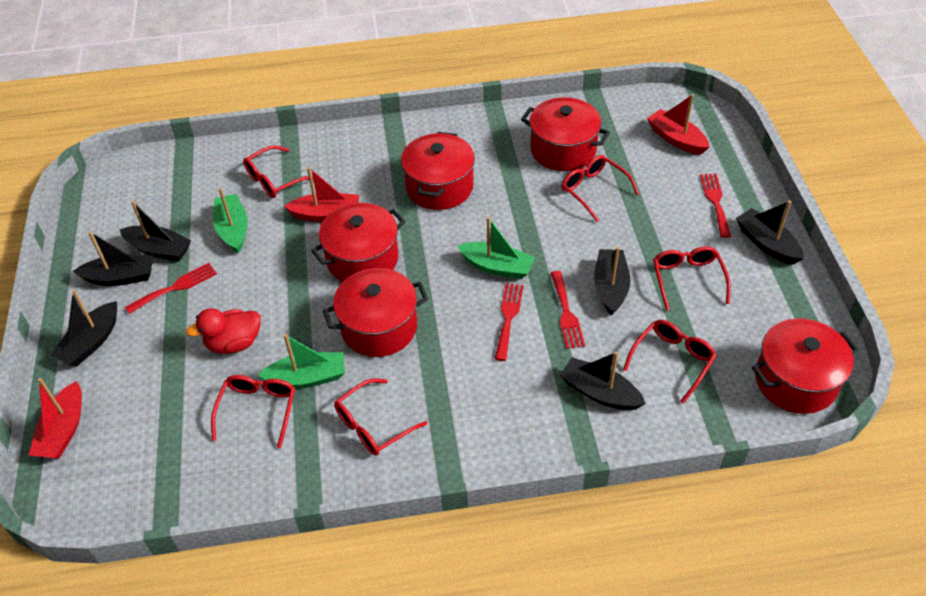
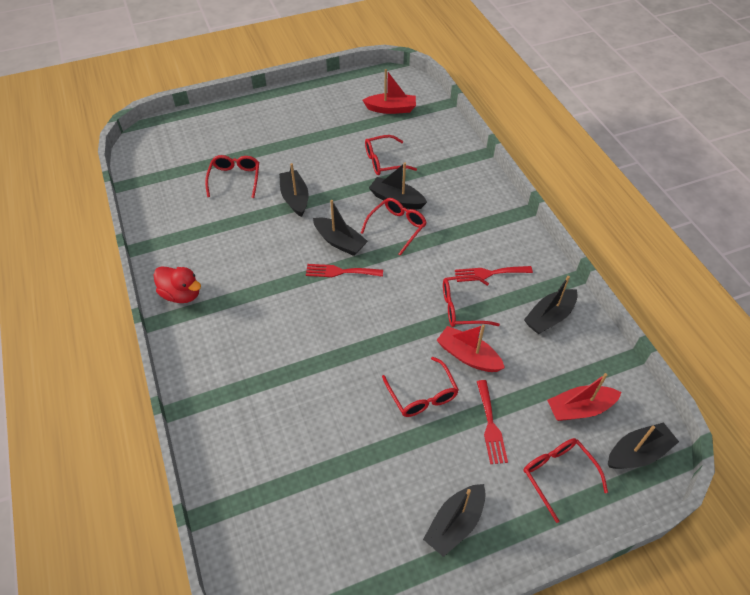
green boat: 3 -> 0
red fork: 4 -> 3
red pot: 5 -> 0

